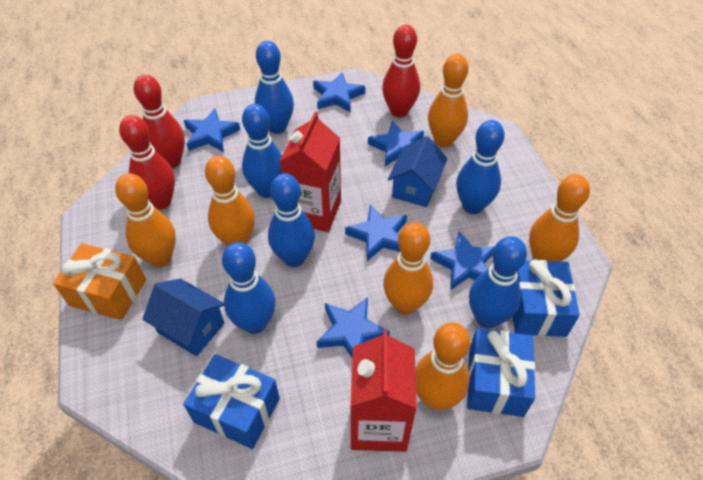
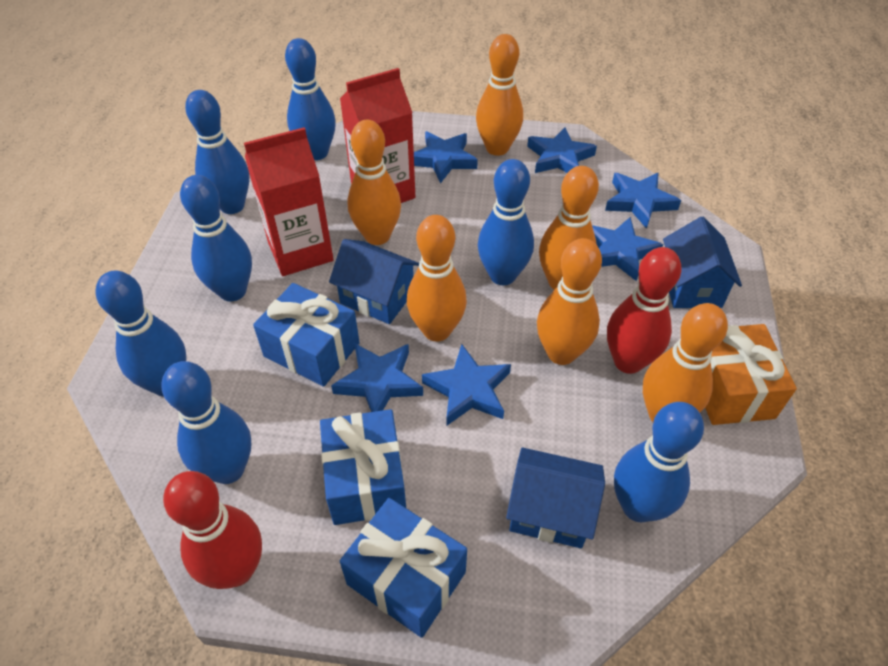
blue bowling pin: 6 -> 7
blue house: 2 -> 3
red bowling pin: 3 -> 2

